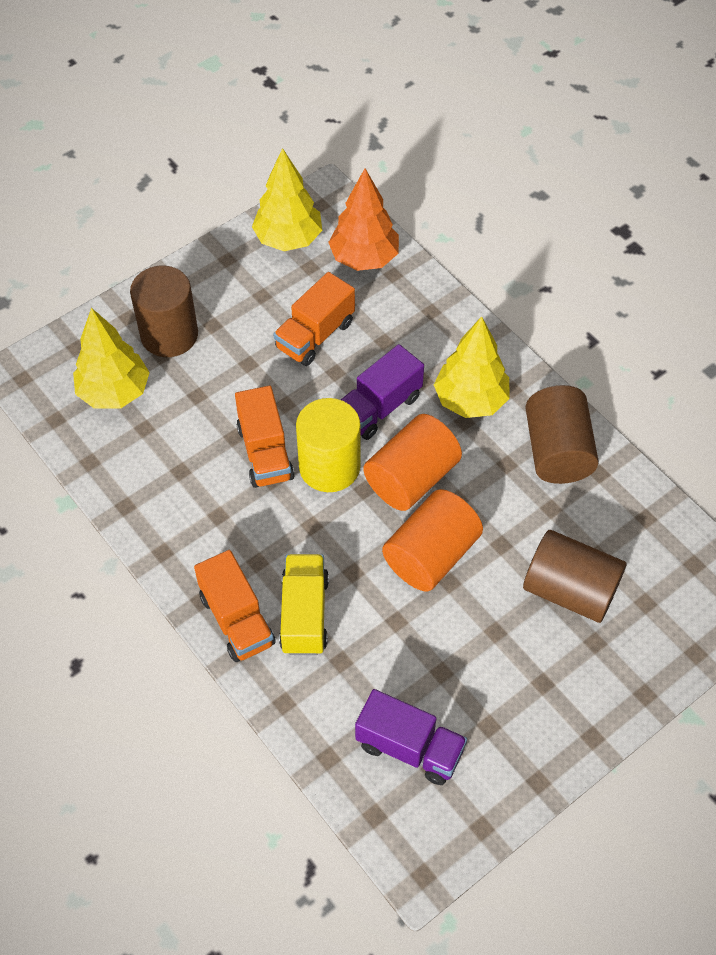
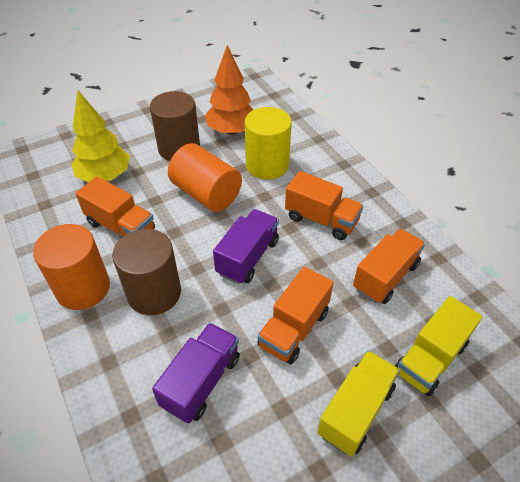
brown cylinder: 3 -> 2
orange truck: 3 -> 4
yellow tree: 3 -> 1
yellow truck: 1 -> 2

